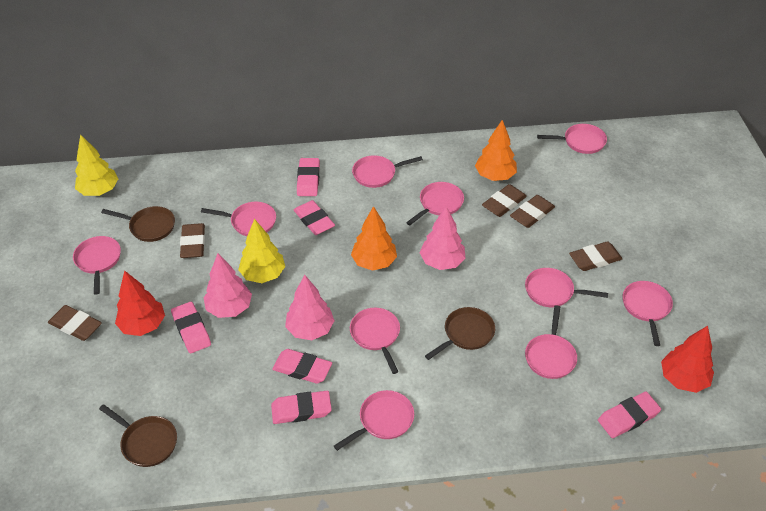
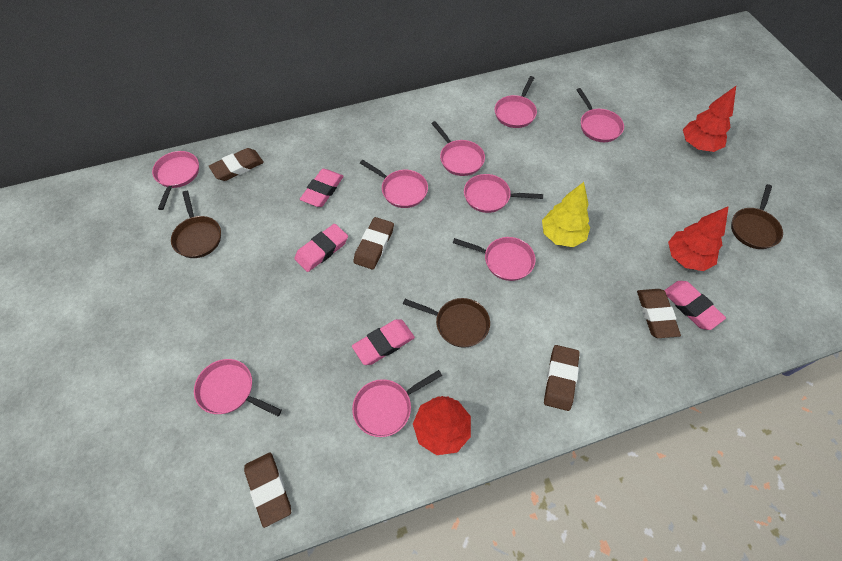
orange tree: 2 -> 0
pink eraser: 6 -> 4
pink pan: 10 -> 9
pink tree: 3 -> 0
red tree: 2 -> 3
yellow tree: 2 -> 1

